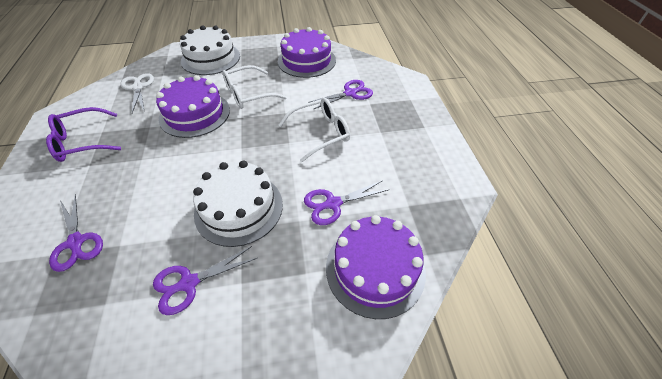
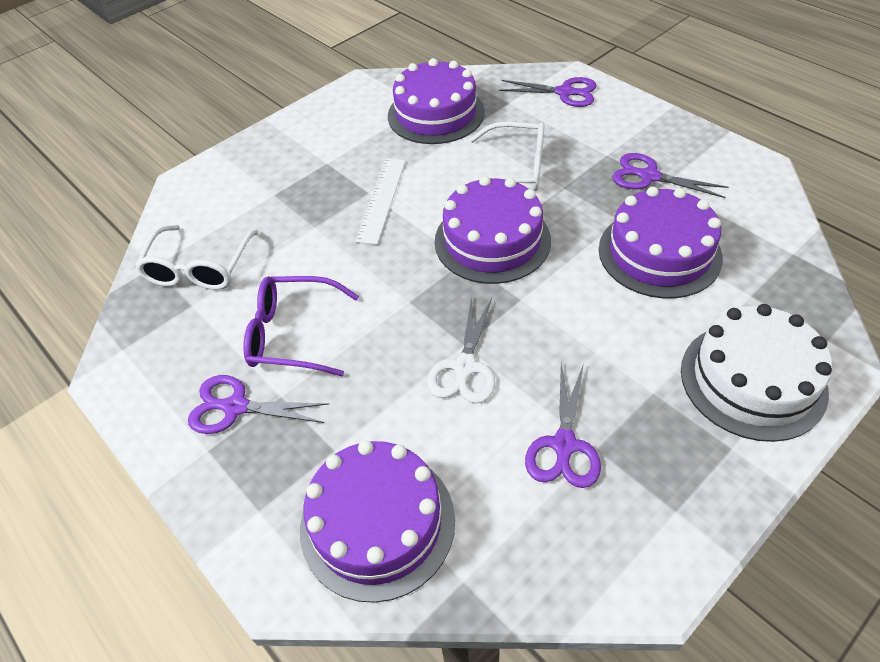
purple cake: 3 -> 4
white cake: 2 -> 1
white ruler: 0 -> 1

